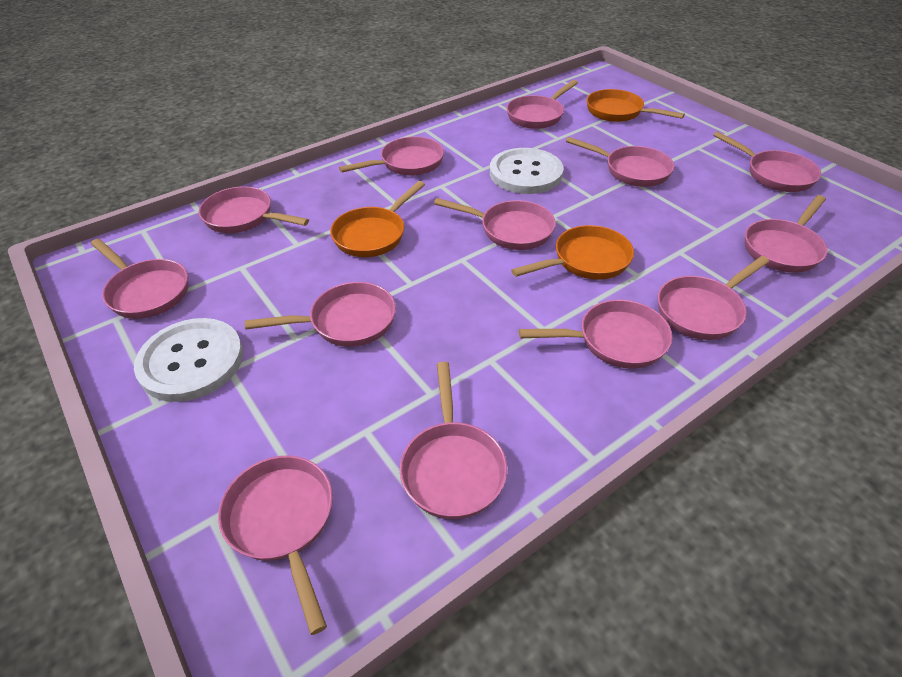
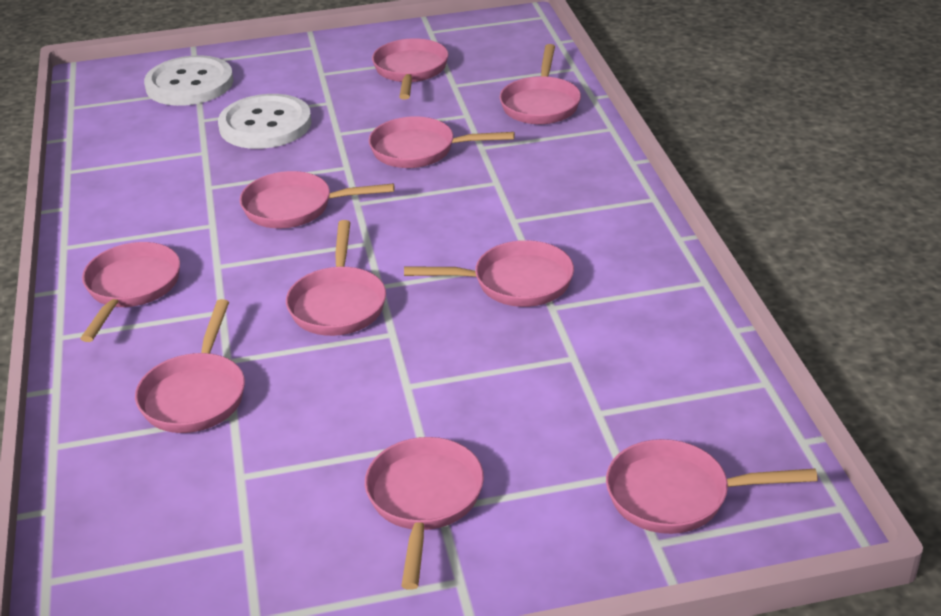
orange pan: 3 -> 0
pink pan: 13 -> 10

